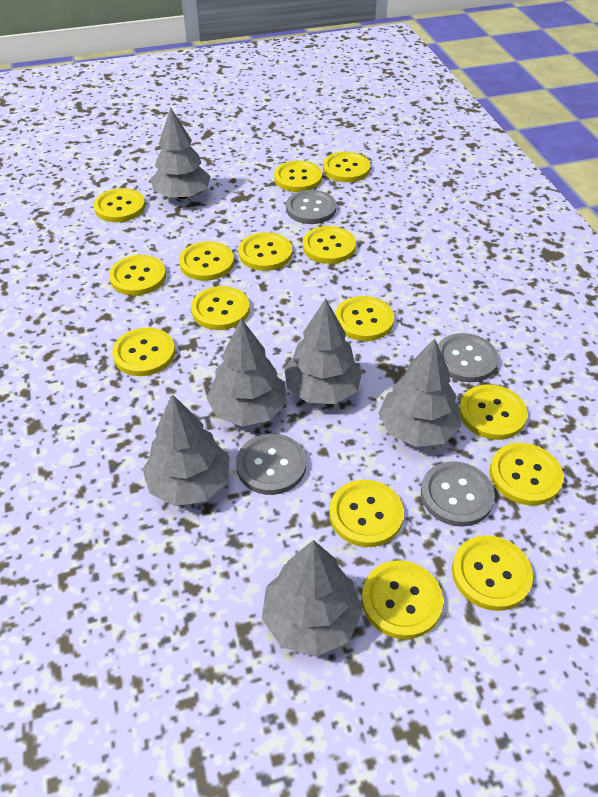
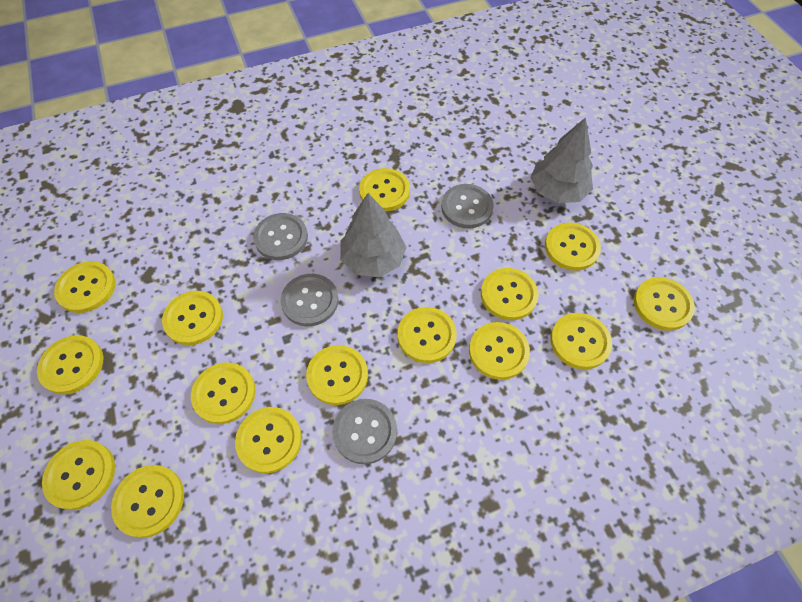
grey tree: 6 -> 2

